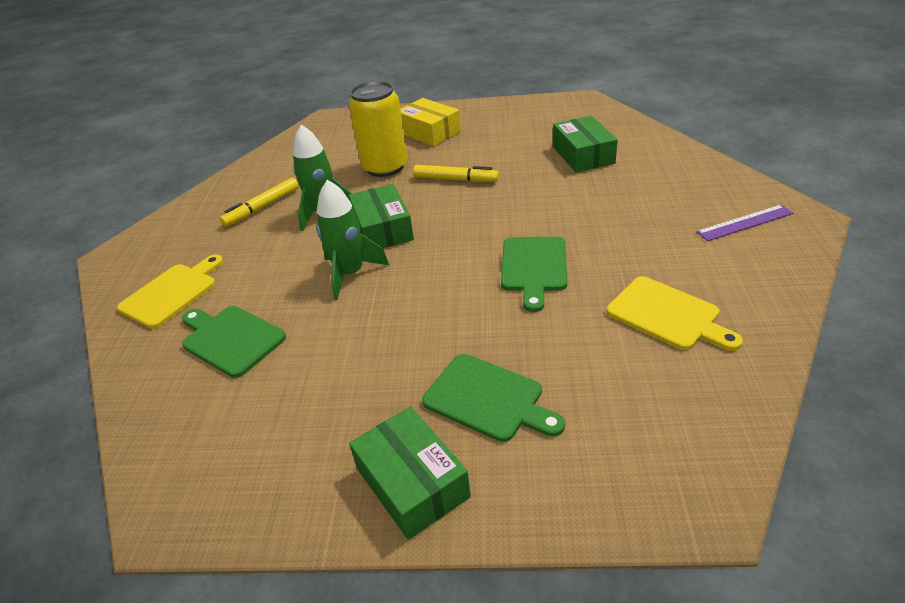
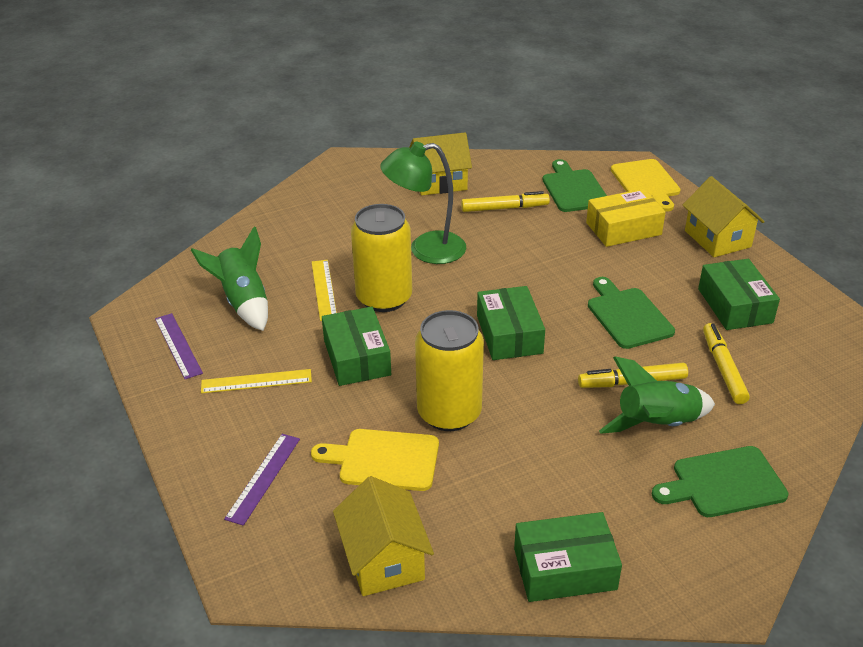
green box: 3 -> 4
green lamp: 0 -> 1
purple ruler: 1 -> 2
yellow can: 1 -> 2
yellow house: 0 -> 3
yellow marker: 2 -> 3
yellow ruler: 0 -> 2

